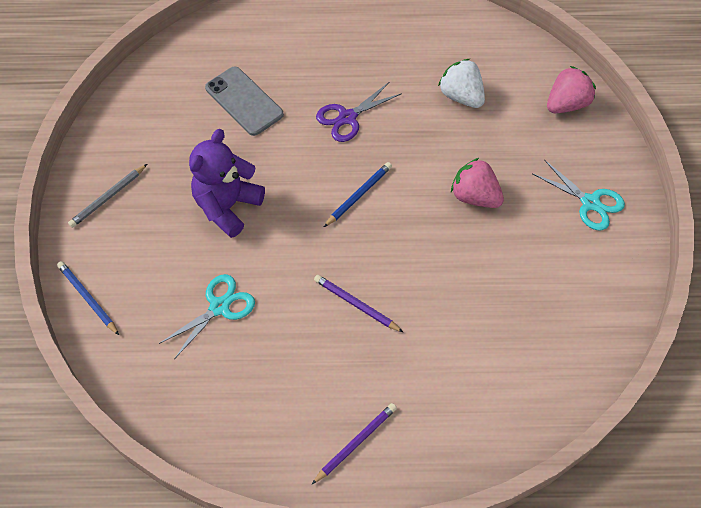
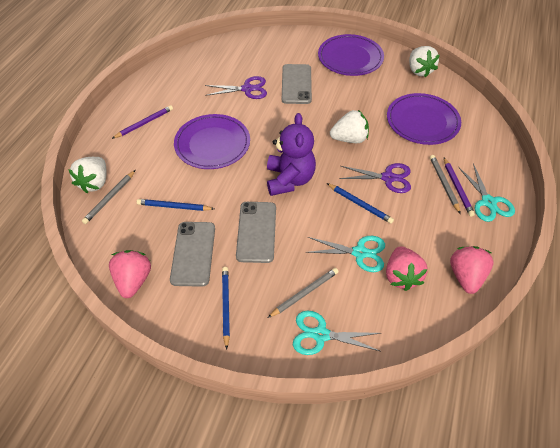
blue pencil: 2 -> 3
grey pencil: 1 -> 3
grey phone: 1 -> 3
pink strawberry: 2 -> 3
purple plate: 0 -> 3
purple scissors: 1 -> 2
turquoise scissors: 2 -> 3
white strawberry: 1 -> 3

